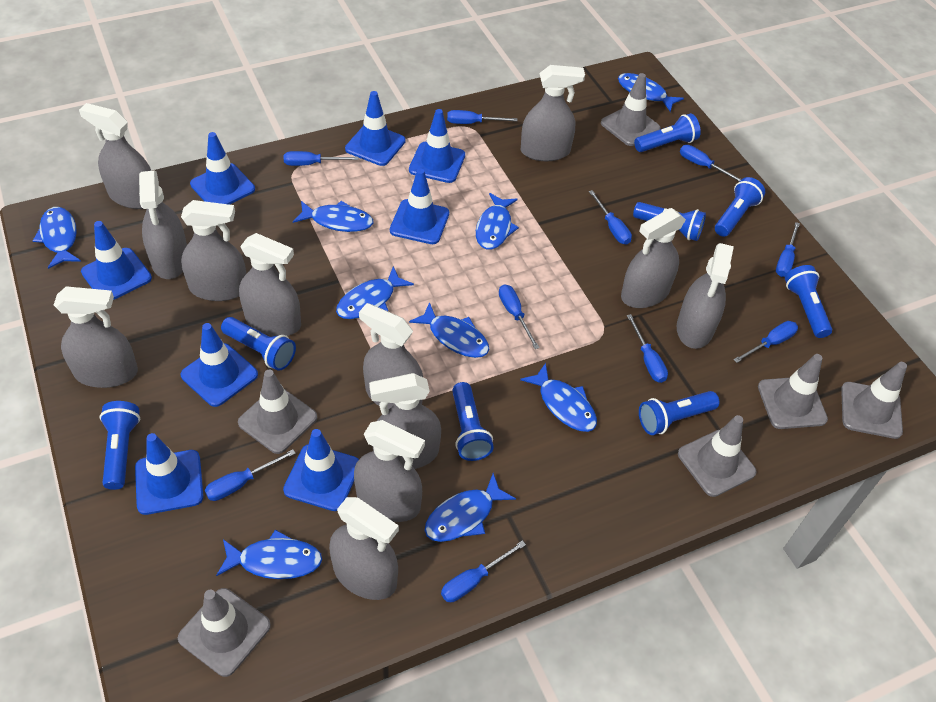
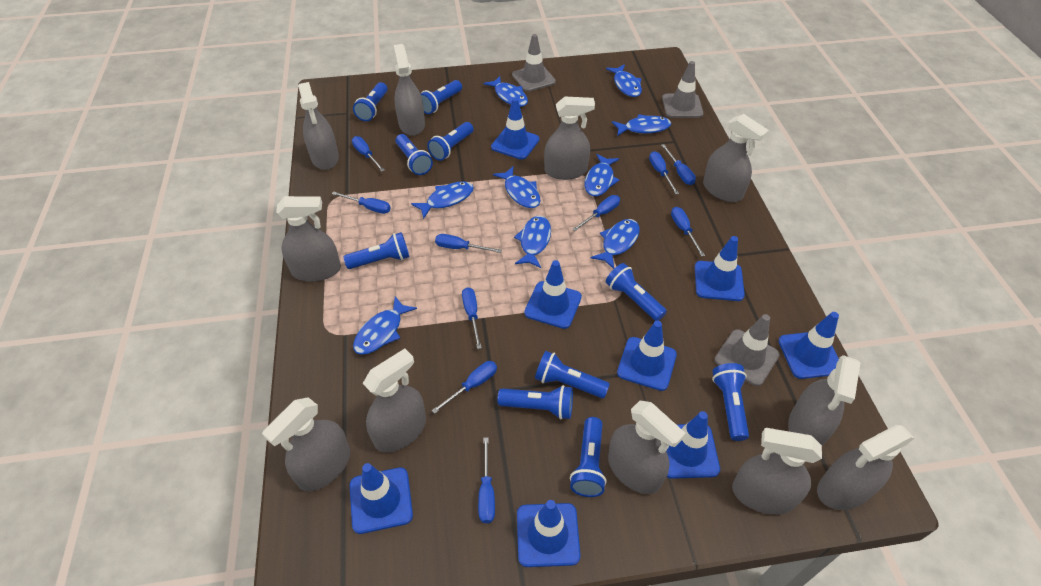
blue flashlight: 8 -> 10
grey spray bottle: 12 -> 11
grey traffic cone: 6 -> 3

